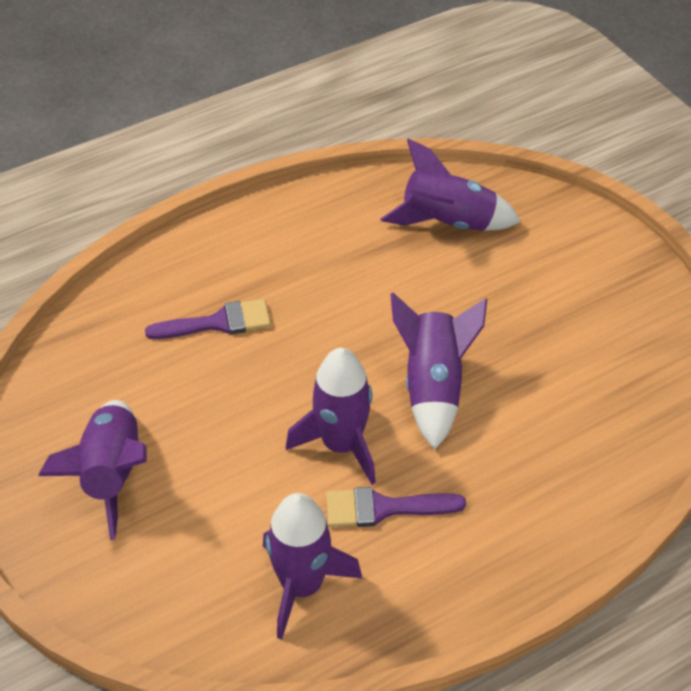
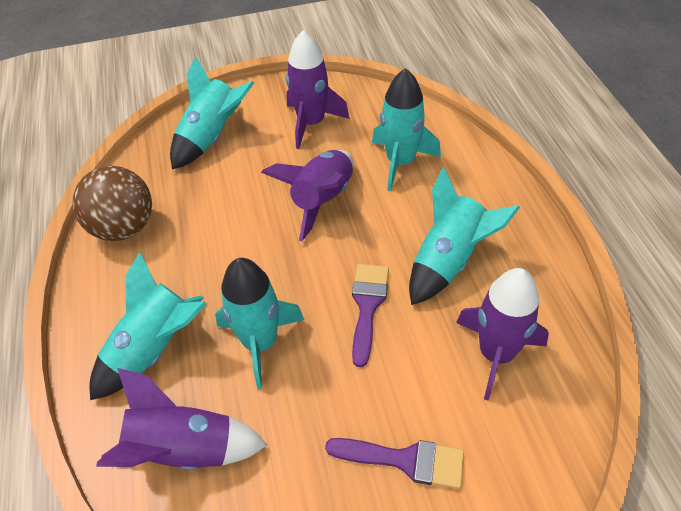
brown ball: 0 -> 1
purple rocket: 5 -> 4
turquoise rocket: 0 -> 5

